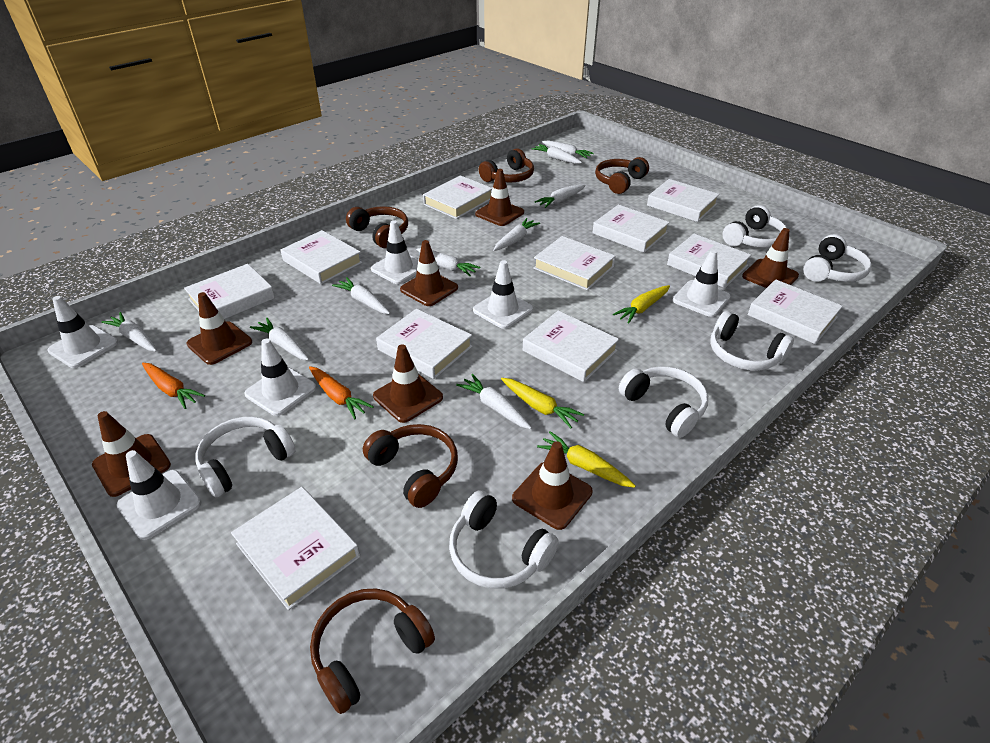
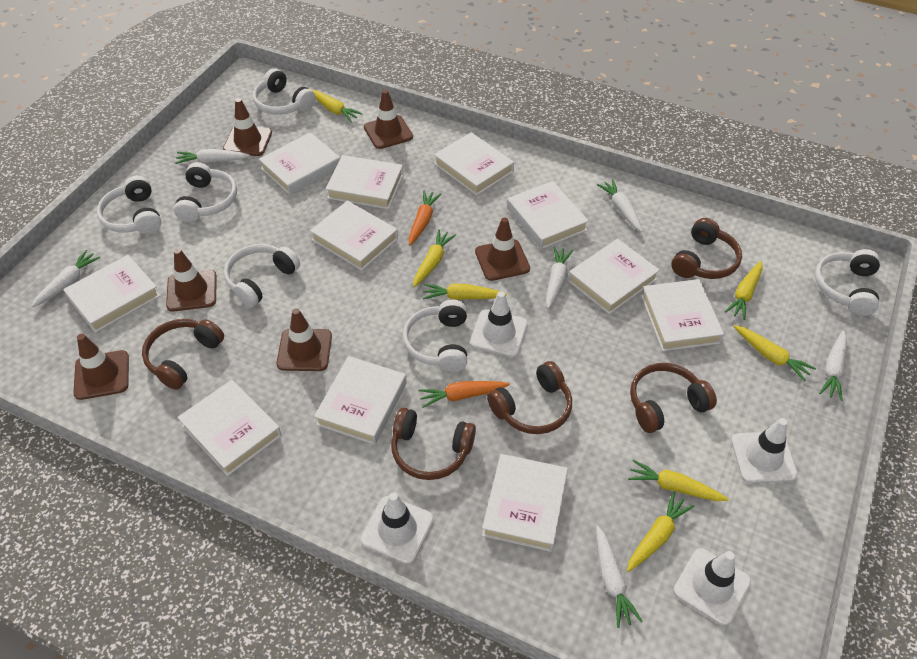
brown traffic cone: 7 -> 6
white carrot: 9 -> 6
white traffic cone: 6 -> 4
yellow carrot: 3 -> 7

